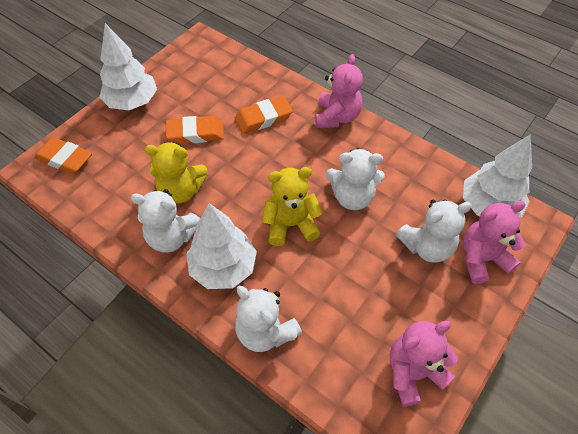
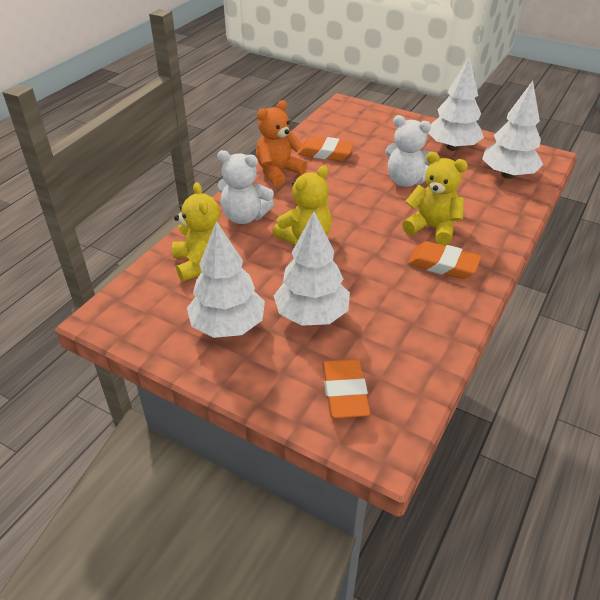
orange teddy bear: 0 -> 1
pink teddy bear: 3 -> 0
white teddy bear: 4 -> 2
white tree: 3 -> 4
yellow teddy bear: 2 -> 3

